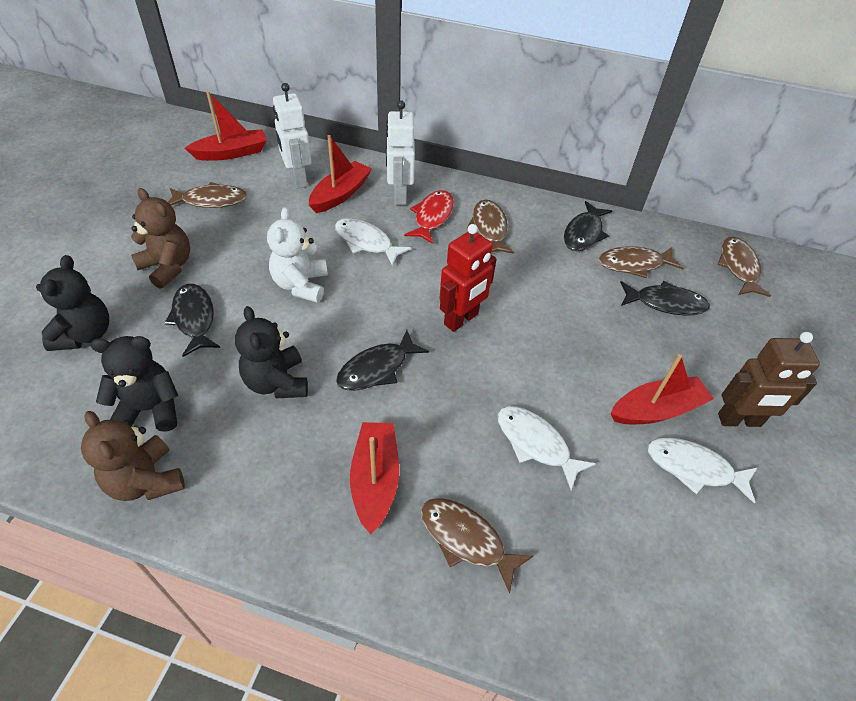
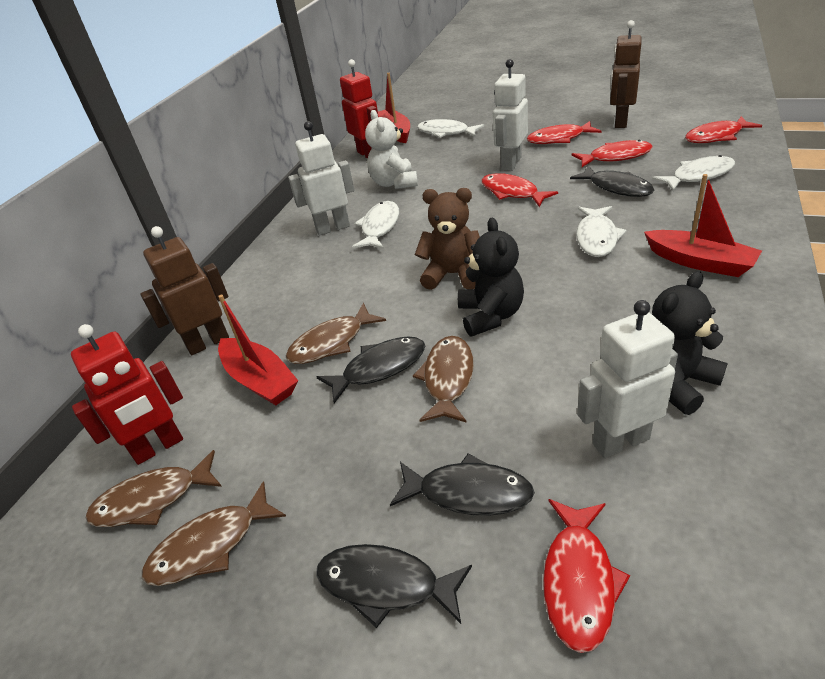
black teddy bear: 3 -> 2
brown fish: 5 -> 4
brown robot: 1 -> 2
brown teddy bear: 2 -> 1
red boat: 4 -> 3
red fish: 1 -> 5
red robot: 1 -> 2
white fish: 3 -> 4
white robot: 2 -> 3

